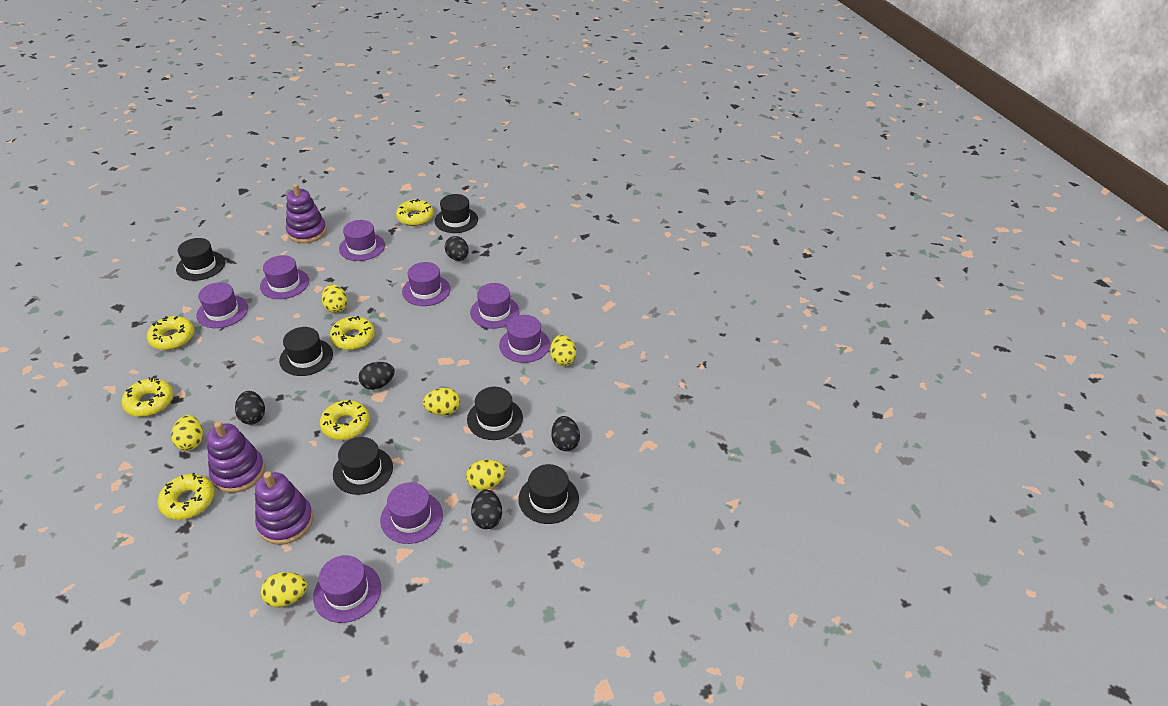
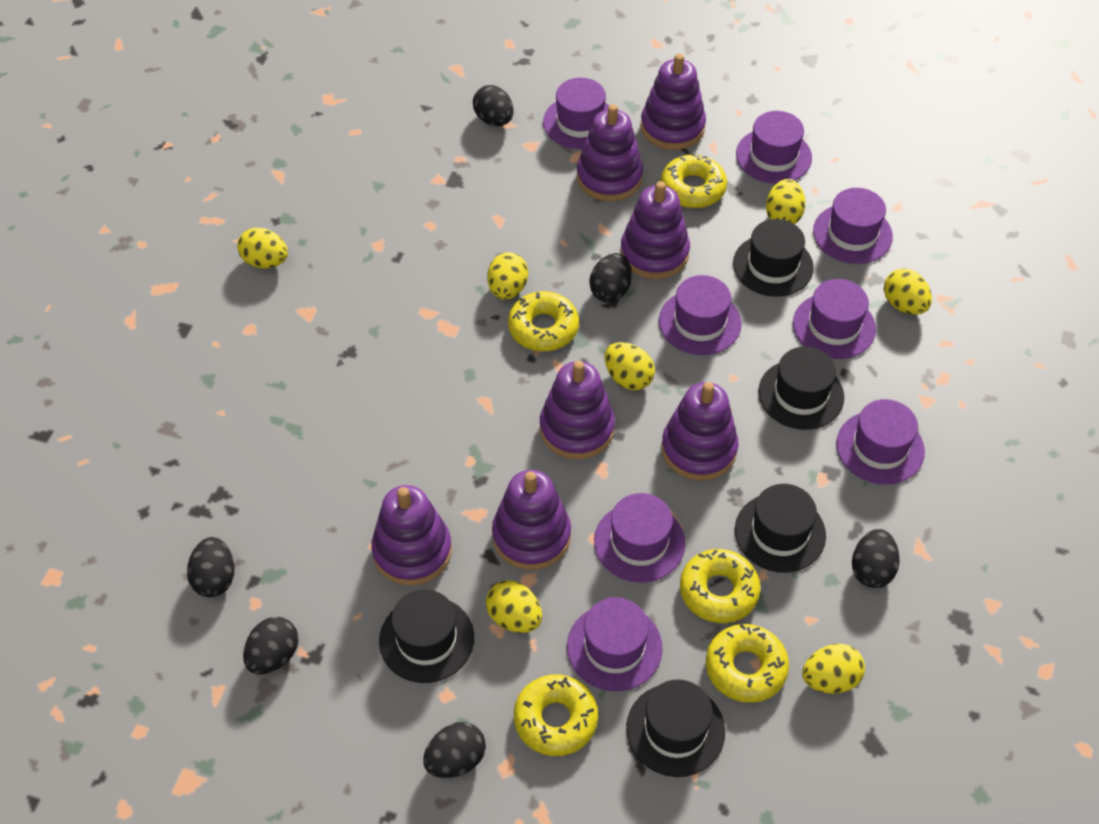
black egg: 5 -> 6
black hat: 6 -> 5
purple stacking toy: 3 -> 7
yellow donut: 6 -> 5
yellow egg: 6 -> 7

